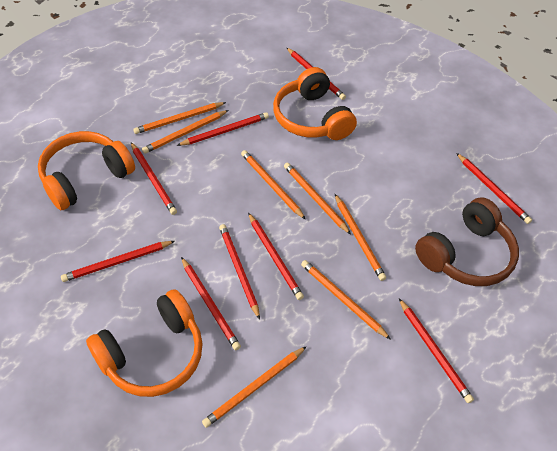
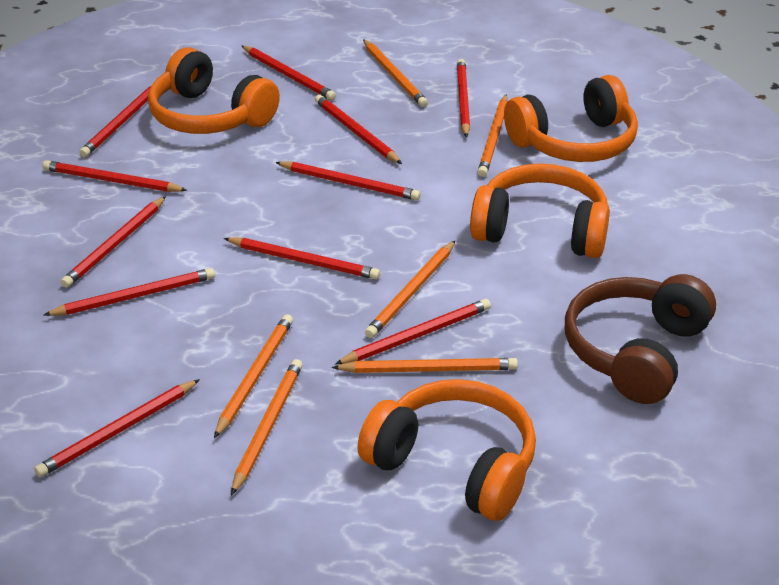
orange headphones: 3 -> 4
orange pencil: 7 -> 6
red pencil: 9 -> 11

